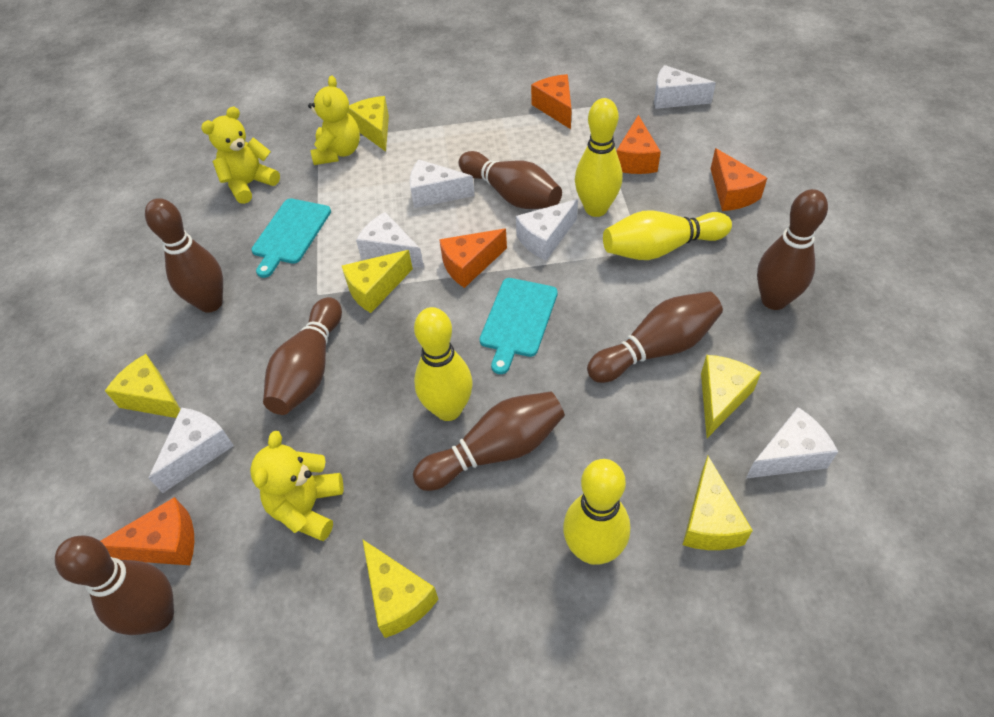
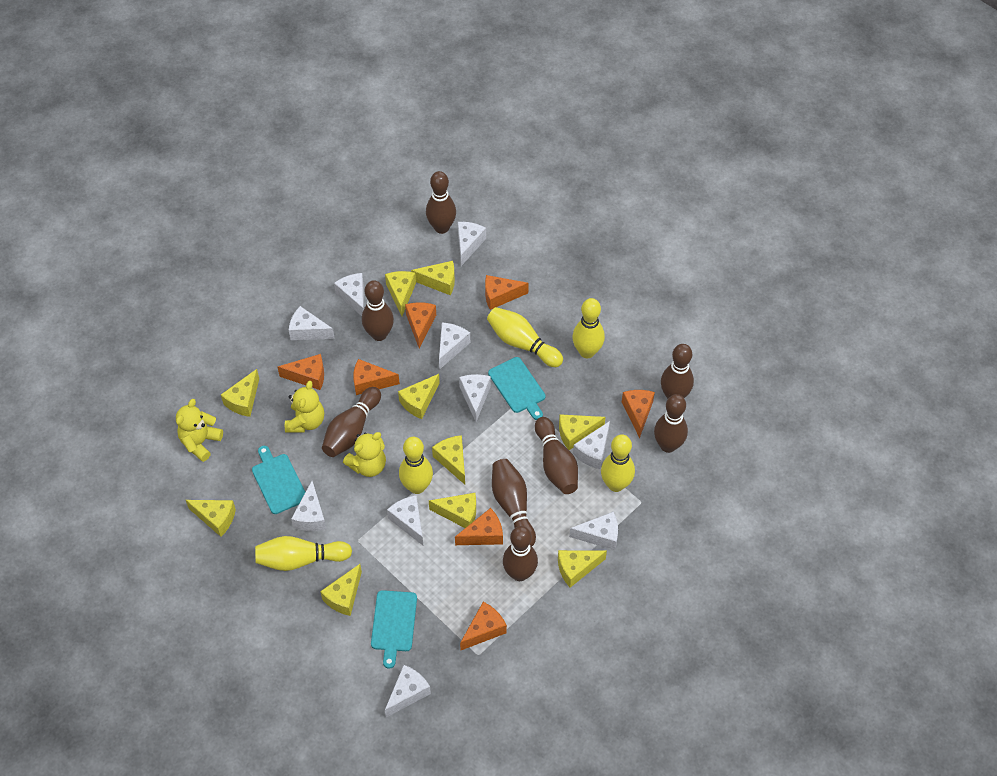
brown bowling pin: 7 -> 8
orange cheese: 5 -> 7
turquoise cutting board: 2 -> 3
white cheese: 6 -> 10
yellow bowling pin: 4 -> 5
yellow cheese: 6 -> 10

